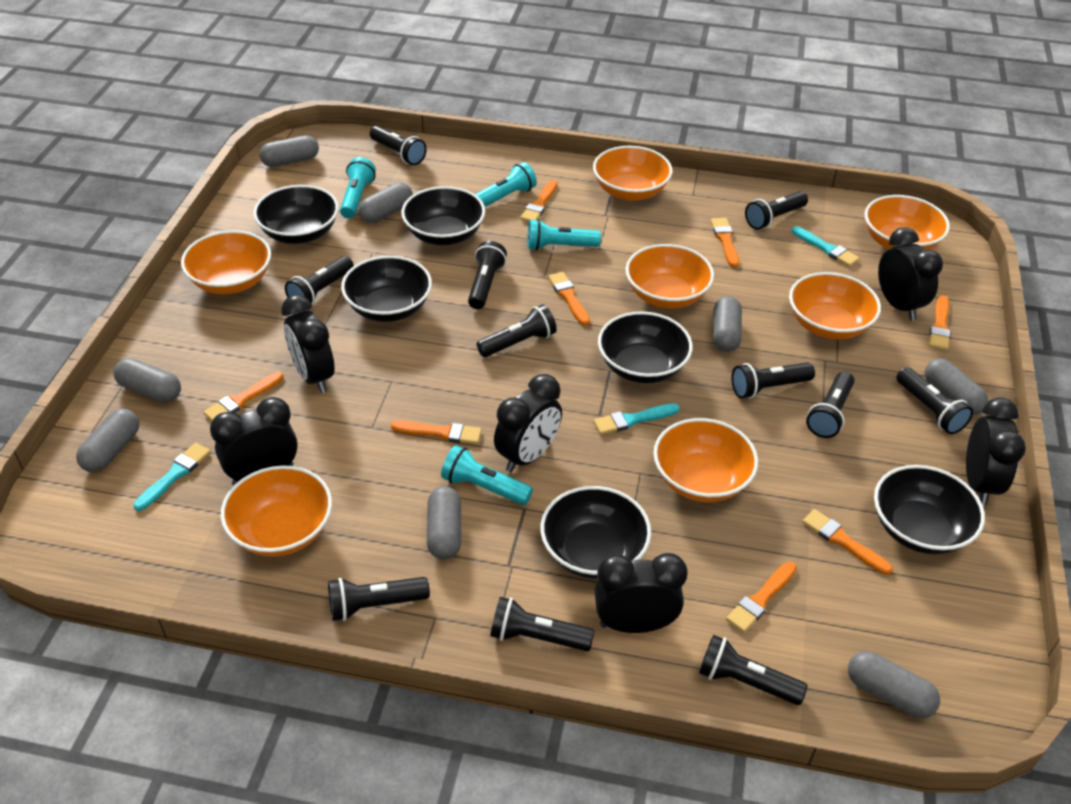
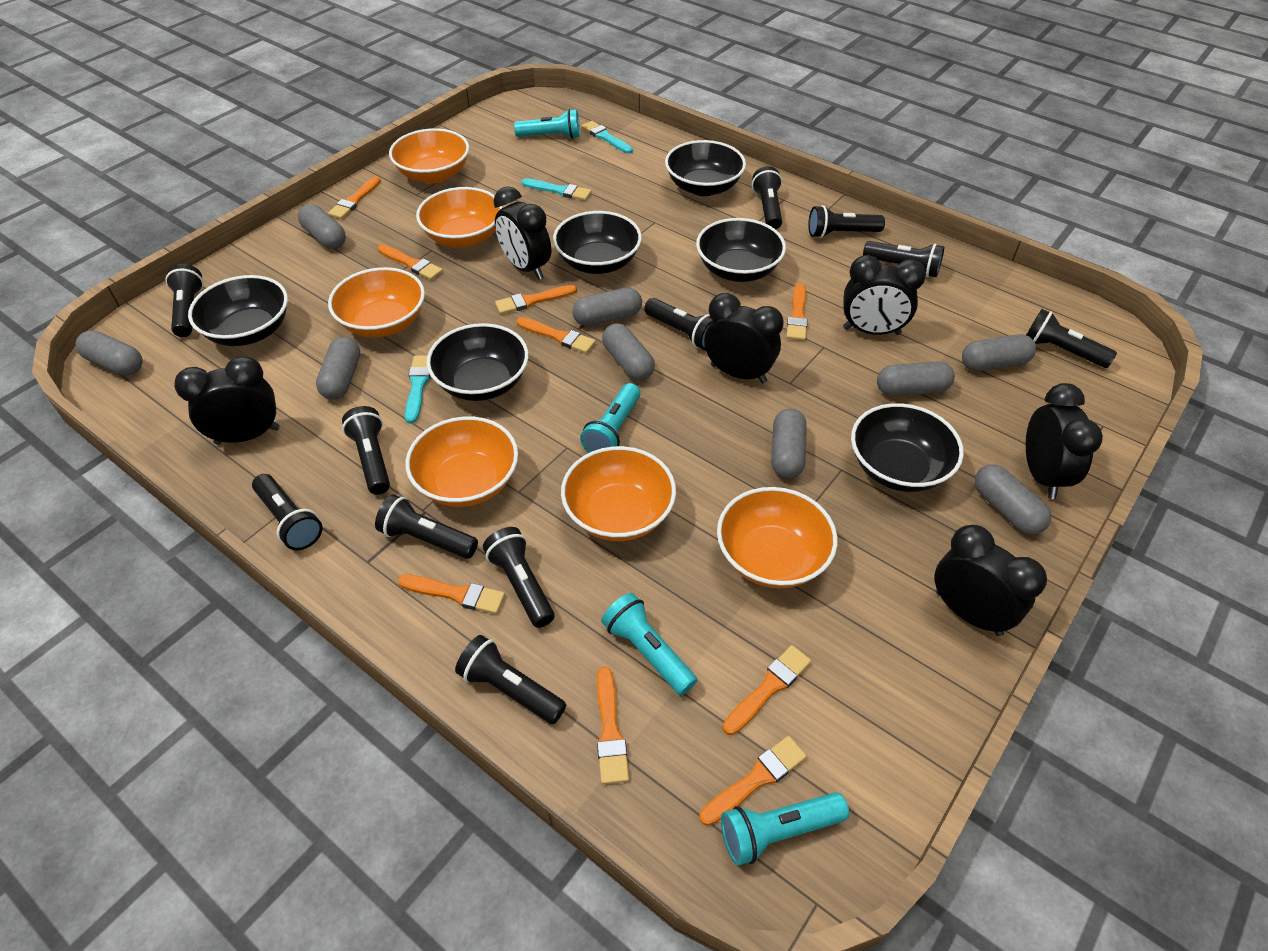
grey capsule: 8 -> 9
orange bowl: 7 -> 6
orange brush: 8 -> 9

